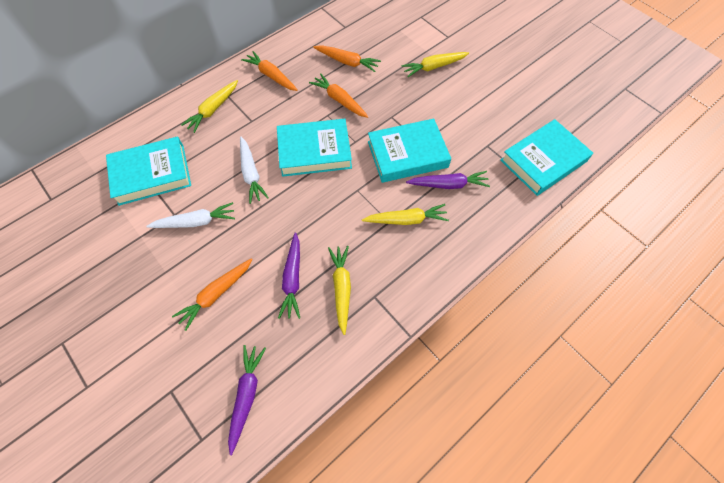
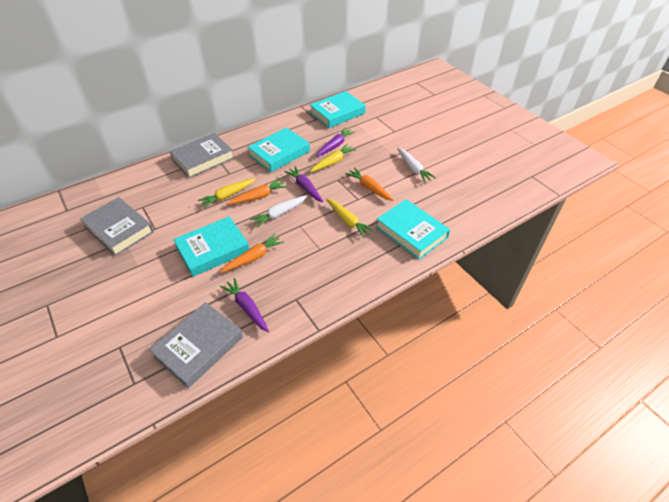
grey book: 0 -> 3
orange carrot: 4 -> 3
yellow carrot: 4 -> 3

